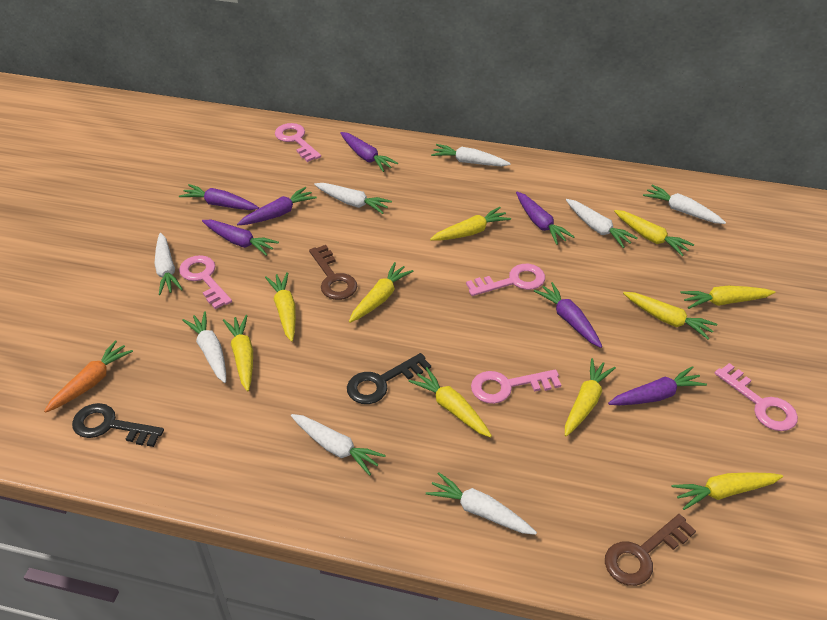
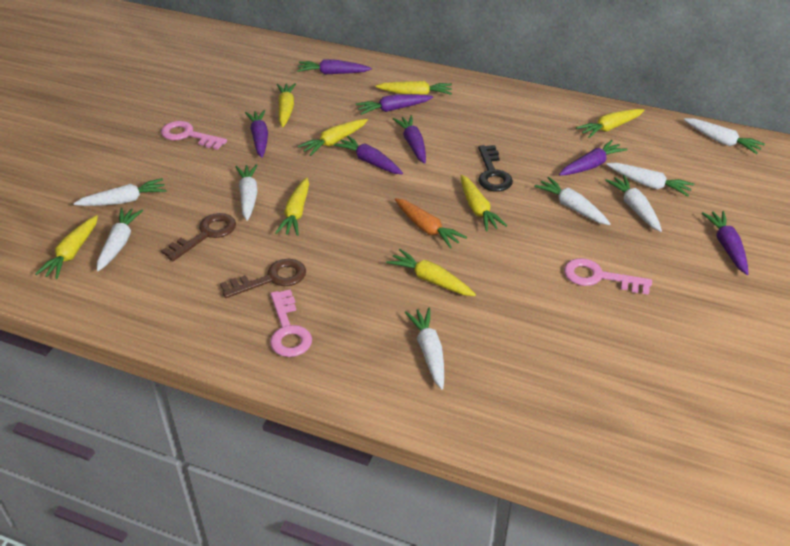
black key: 2 -> 1
pink key: 5 -> 3
yellow carrot: 10 -> 8

